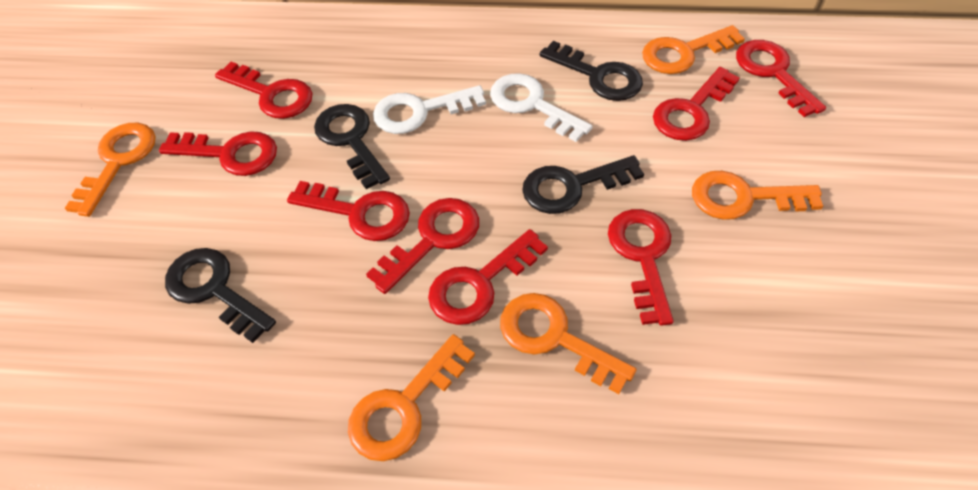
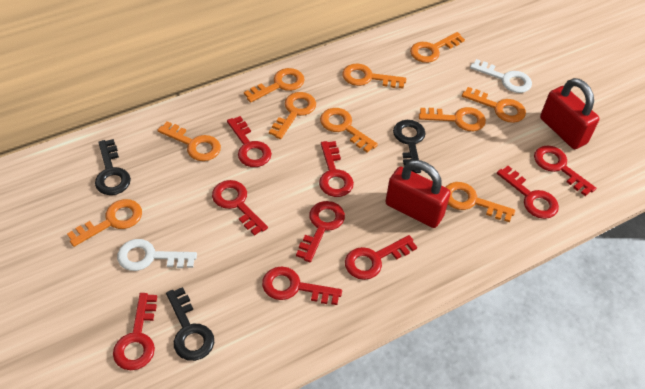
black key: 4 -> 3
orange key: 5 -> 10
red key: 8 -> 9
red padlock: 0 -> 2

